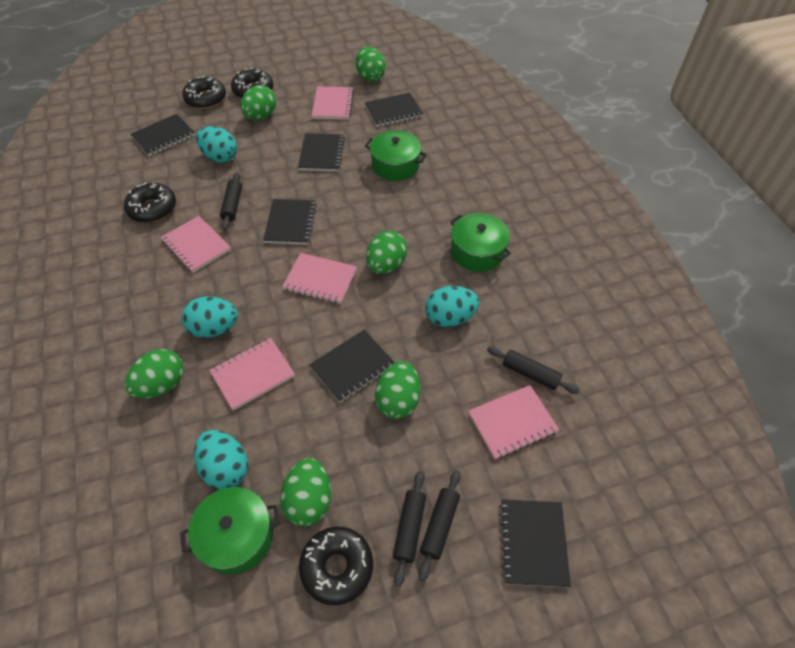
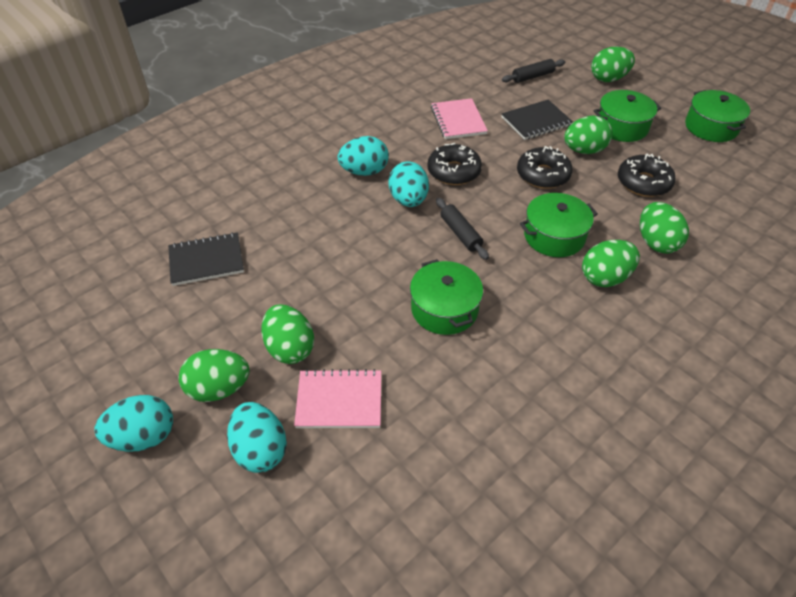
black donut: 4 -> 3
black notebook: 6 -> 2
black rolling pin: 4 -> 2
green pot: 3 -> 4
pink notebook: 5 -> 2

